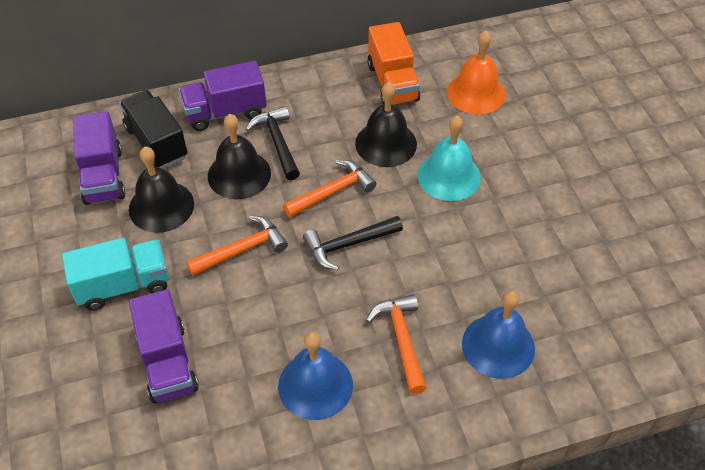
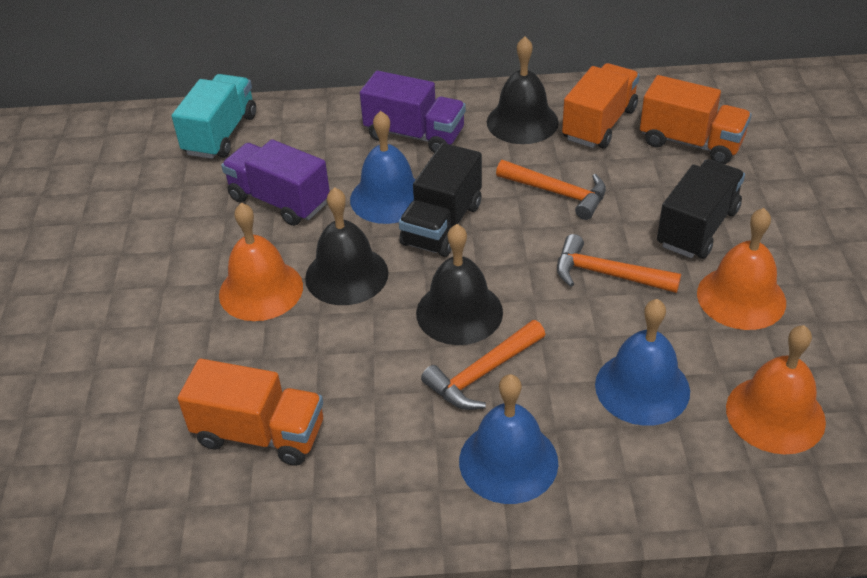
black hammer: 2 -> 0
black truck: 1 -> 2
blue bell: 2 -> 3
orange bell: 1 -> 3
orange truck: 1 -> 3
purple truck: 3 -> 2
turquoise bell: 1 -> 0

